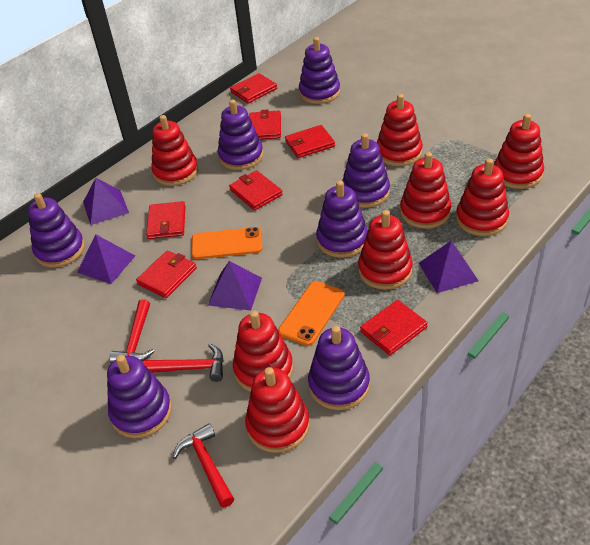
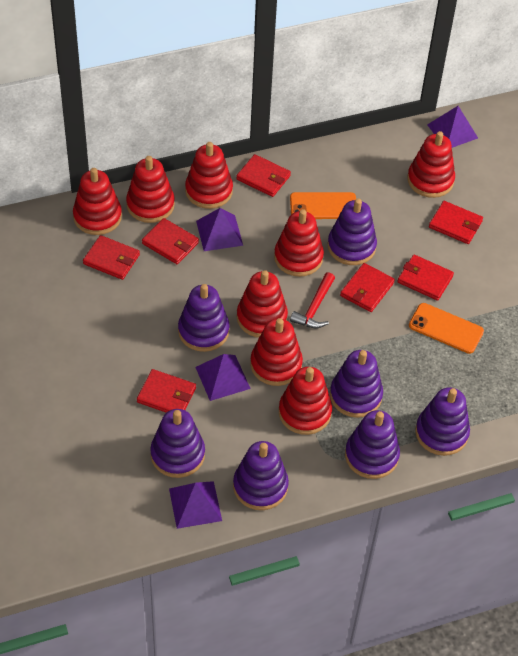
red hammer: 3 -> 1

